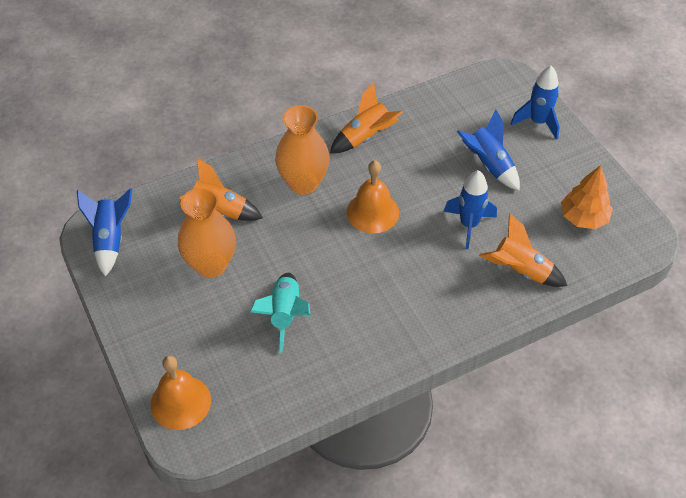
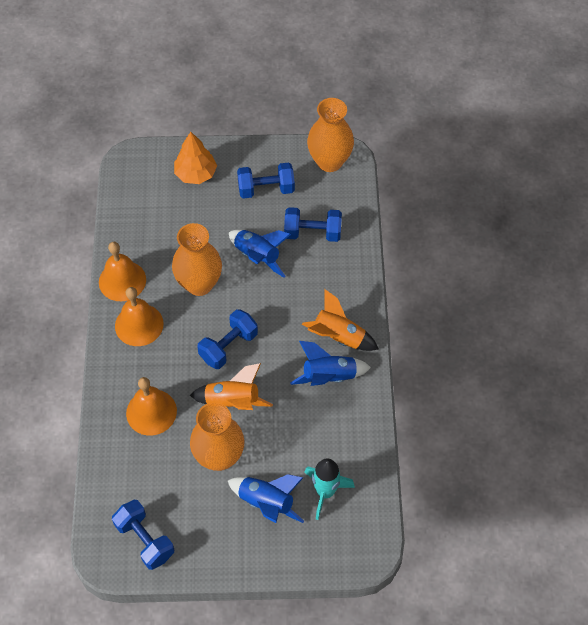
blue dumbbell: 0 -> 4
blue rocket: 4 -> 3
orange bell: 2 -> 3
orange rocket: 3 -> 2
orange vase: 2 -> 3

